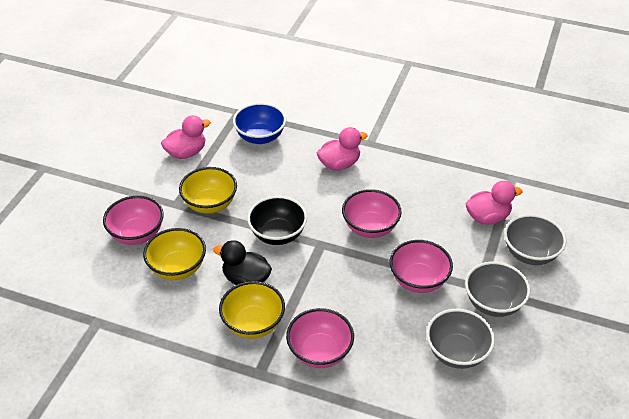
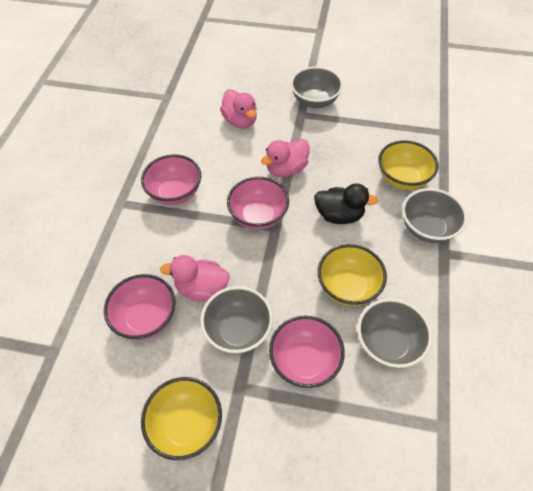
black bowl: 1 -> 0
blue bowl: 1 -> 0
grey bowl: 3 -> 4

